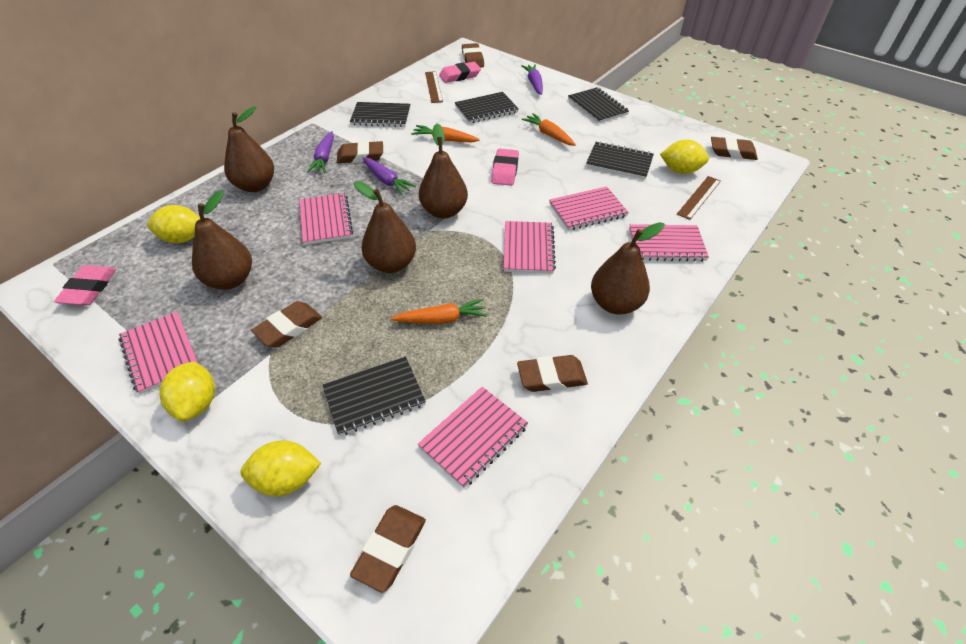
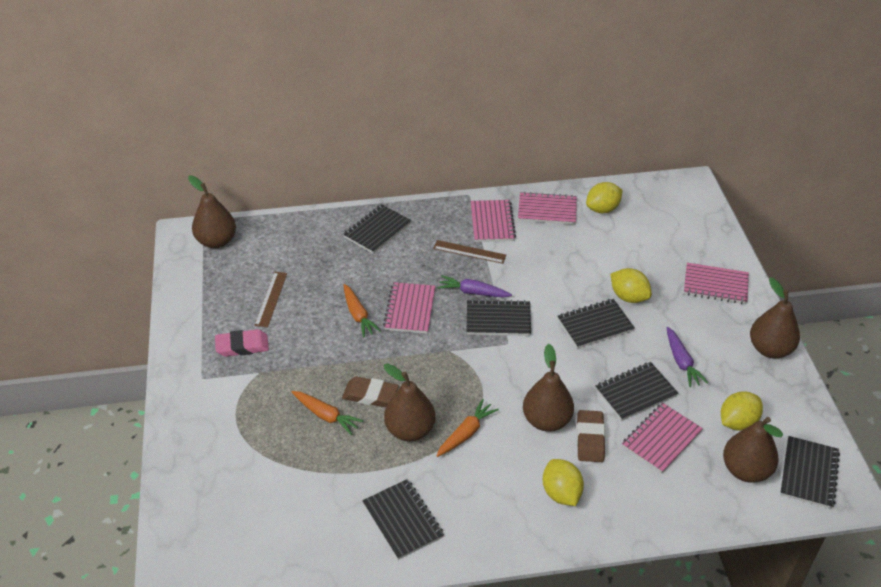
black notebook: 5 -> 6
brown eraser: 6 -> 2
pink eraser: 3 -> 1
pink notebook: 6 -> 5
purple carrot: 3 -> 2

